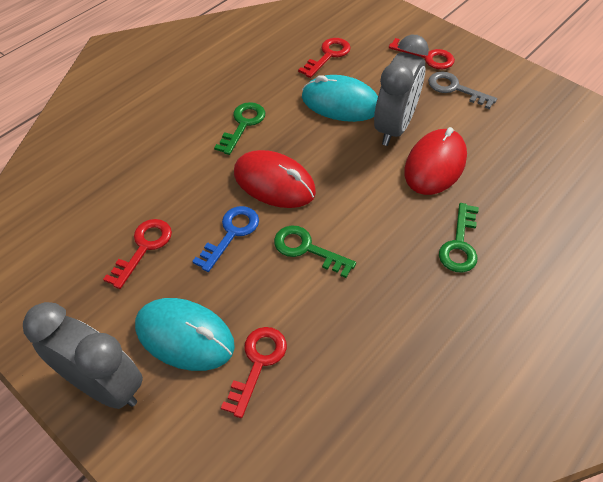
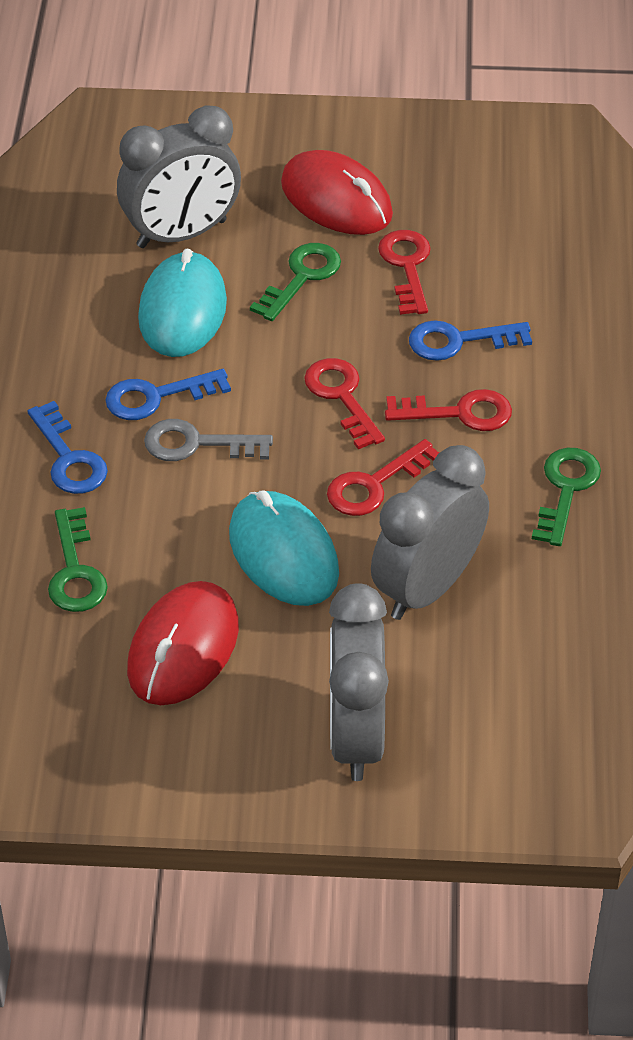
blue key: 1 -> 3
grey clock: 2 -> 3

